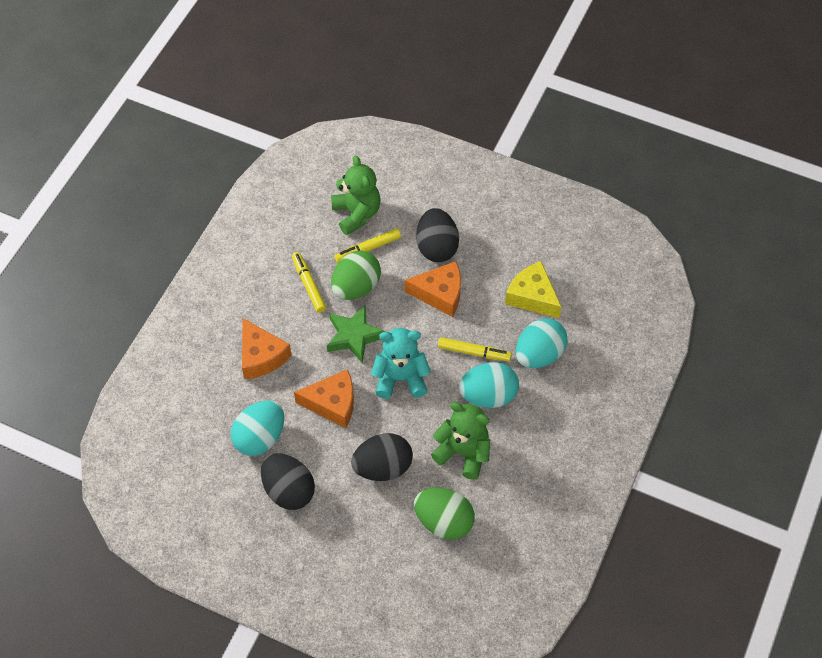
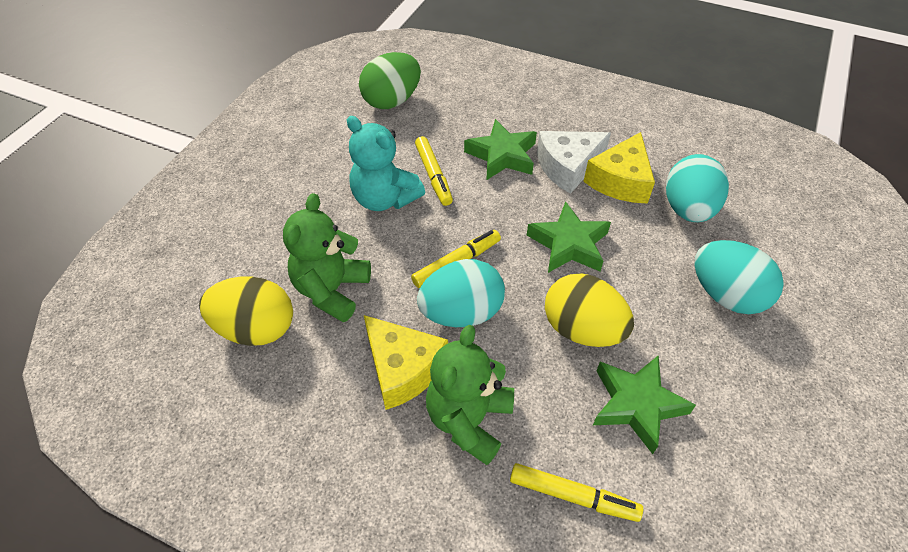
black egg: 3 -> 0
green egg: 2 -> 1
green star: 1 -> 3
orange cheese: 3 -> 0
white cheese: 0 -> 1
yellow cheese: 1 -> 2
yellow egg: 0 -> 2

